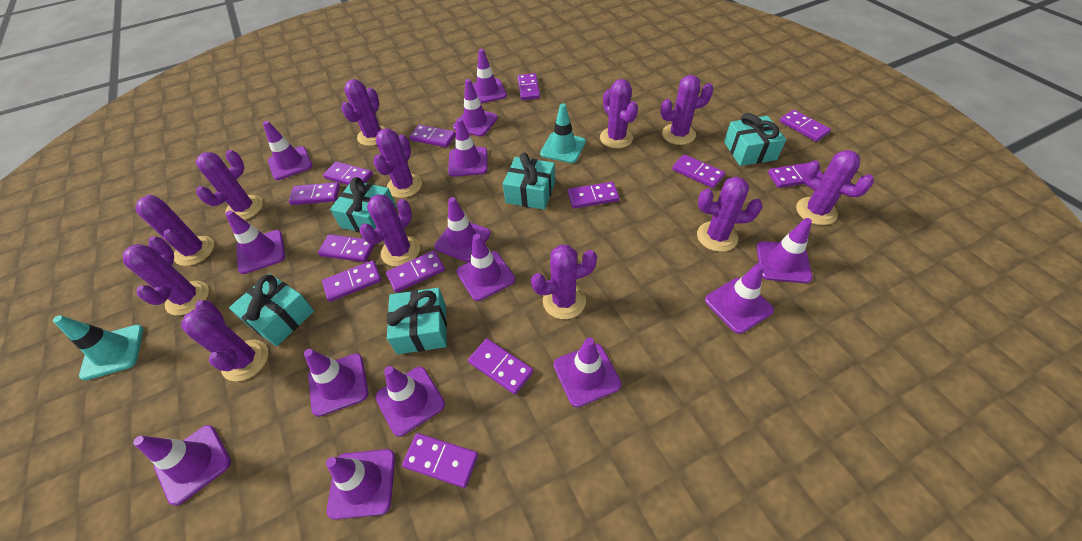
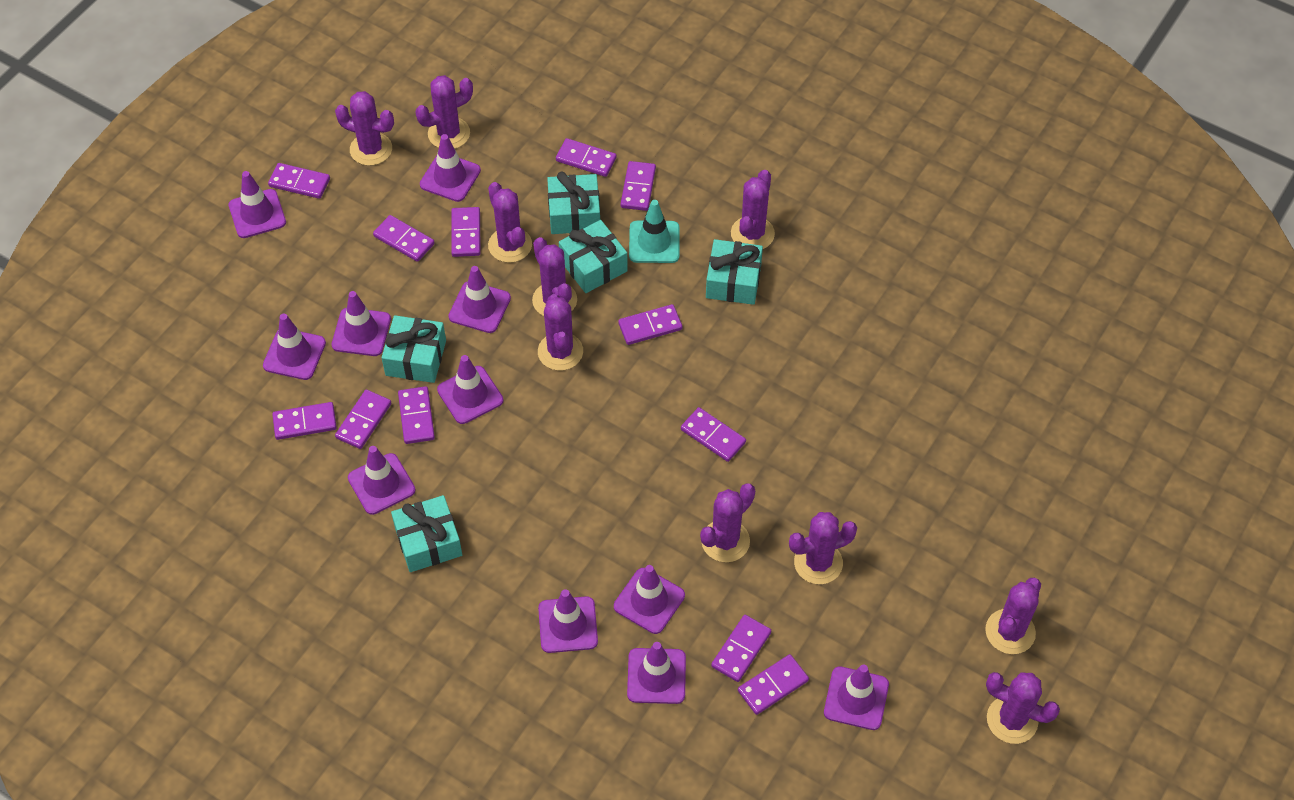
purple cactus: 12 -> 10
purple domino: 13 -> 12
purple traffic cone: 14 -> 11
turquoise traffic cone: 2 -> 1

